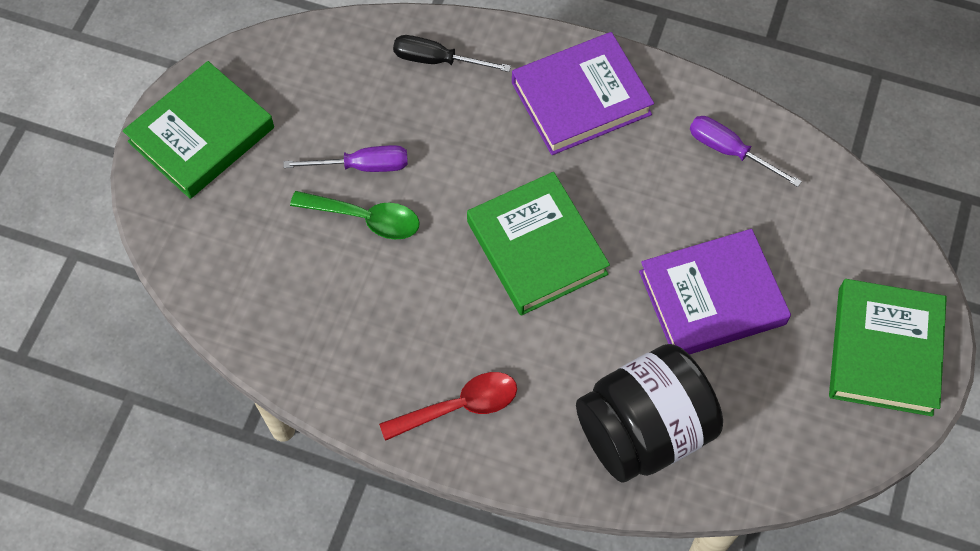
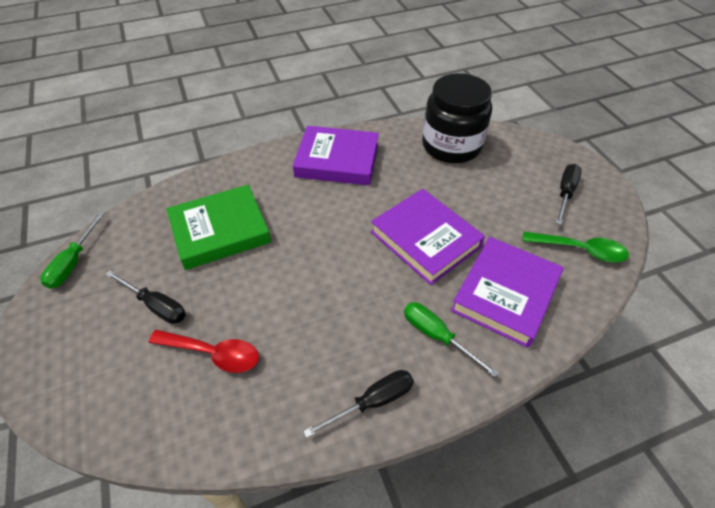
black screwdriver: 1 -> 3
green book: 3 -> 1
green screwdriver: 0 -> 2
purple book: 2 -> 3
purple screwdriver: 2 -> 0

